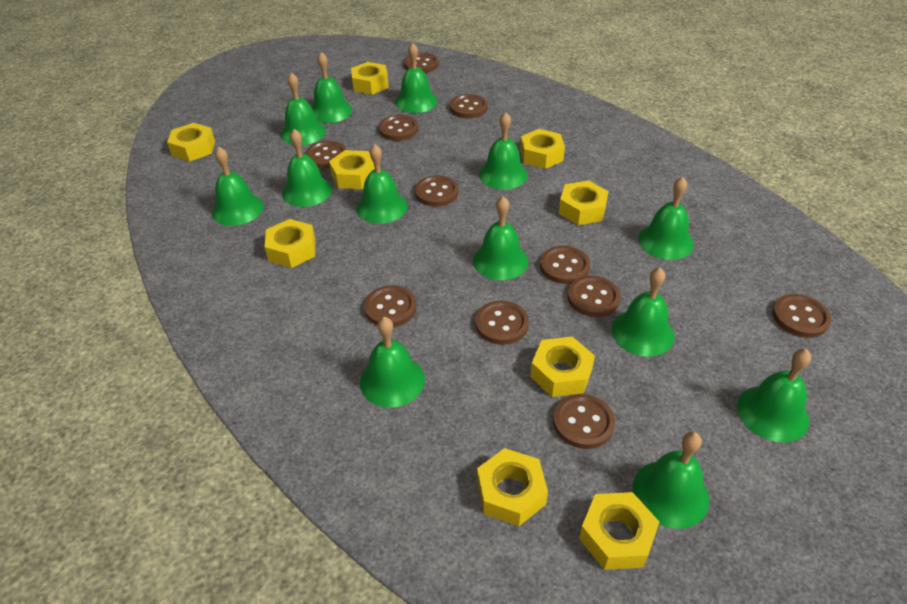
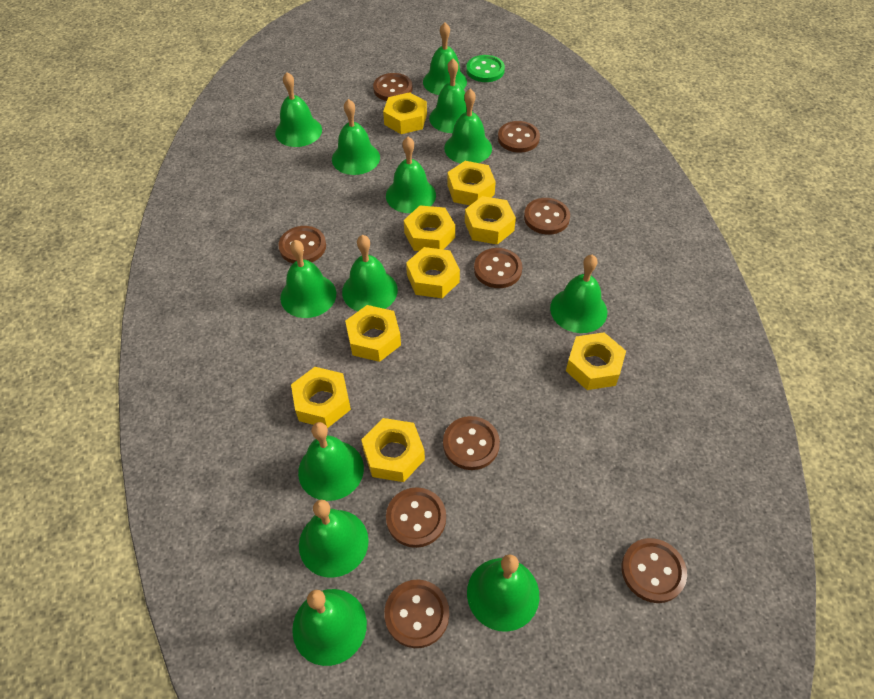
brown button: 11 -> 9
green button: 0 -> 1

